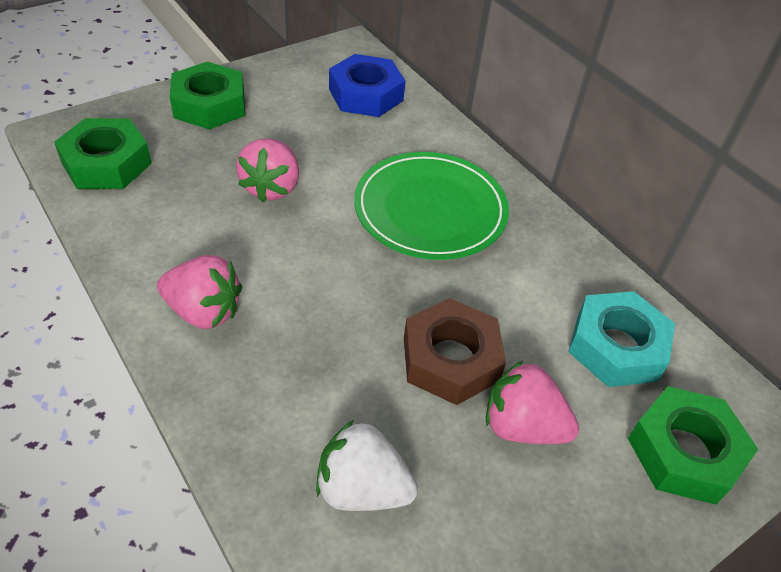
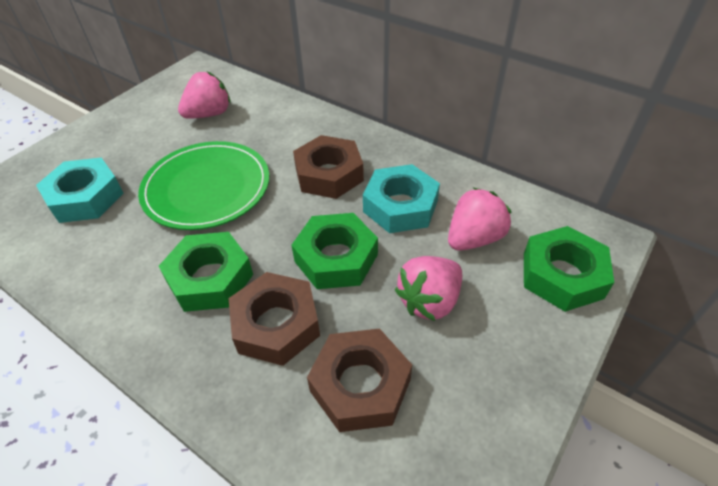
blue nut: 1 -> 0
brown nut: 1 -> 3
turquoise nut: 1 -> 2
white strawberry: 1 -> 0

